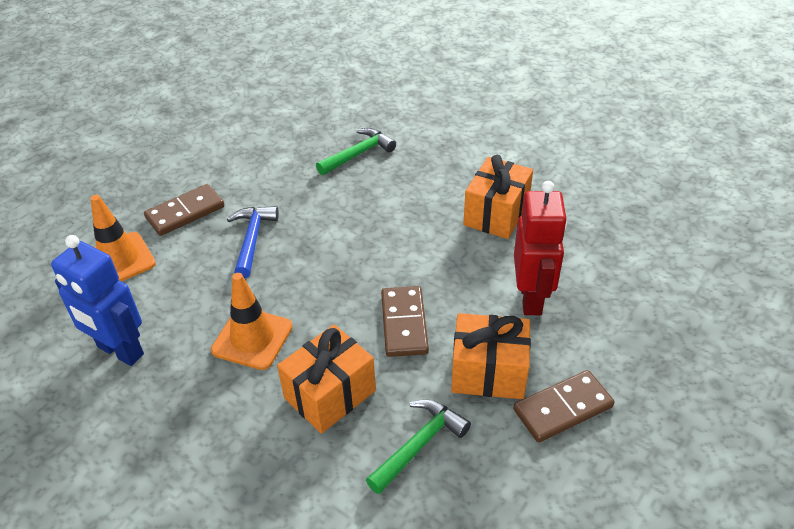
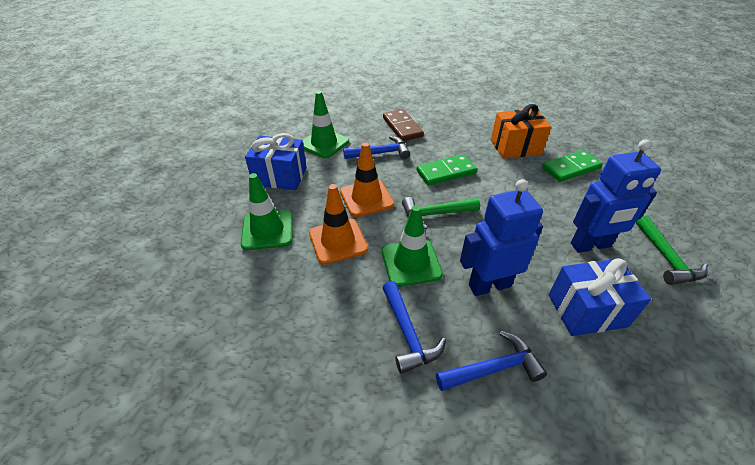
blue gift: 0 -> 2
blue hammer: 1 -> 3
blue robot: 1 -> 2
brown domino: 3 -> 1
green domino: 0 -> 2
green traffic cone: 0 -> 3
orange gift: 3 -> 1
red robot: 1 -> 0

